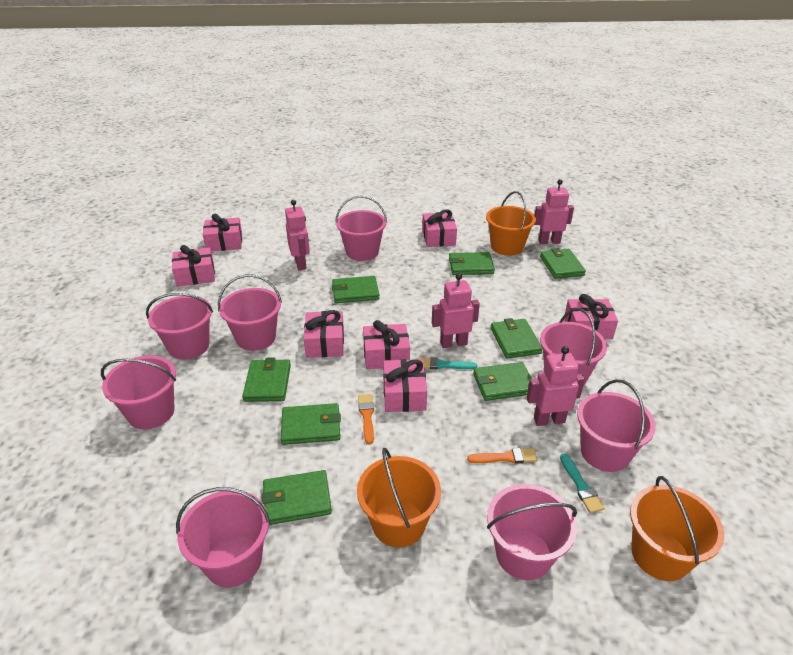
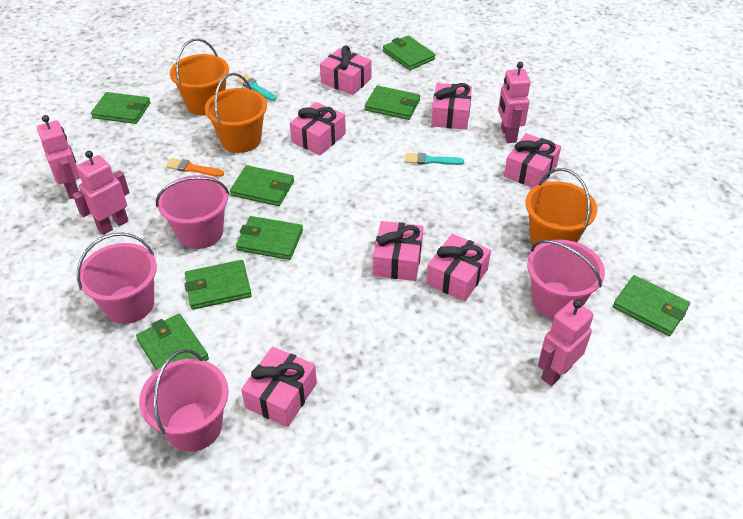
orange brush: 2 -> 1
pink bucket: 8 -> 4

